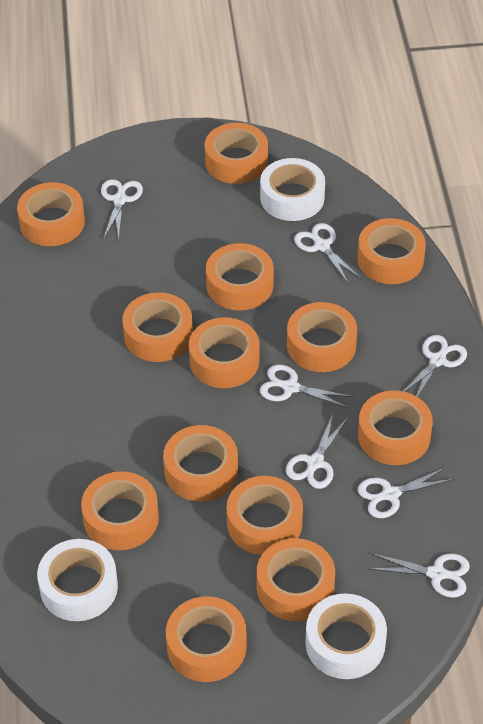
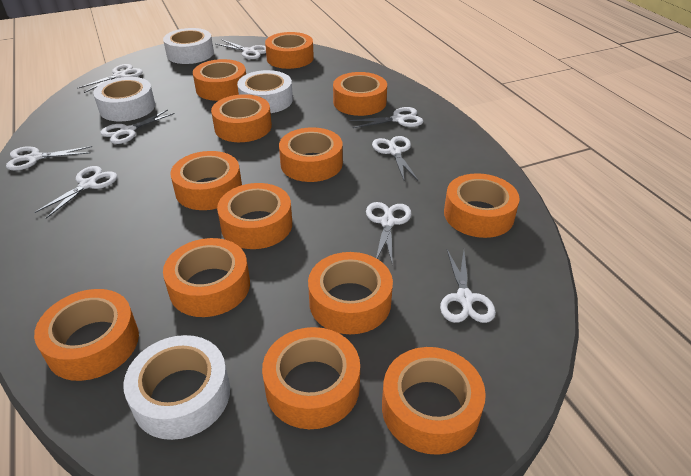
white scissors: 7 -> 9
white tape: 3 -> 4

